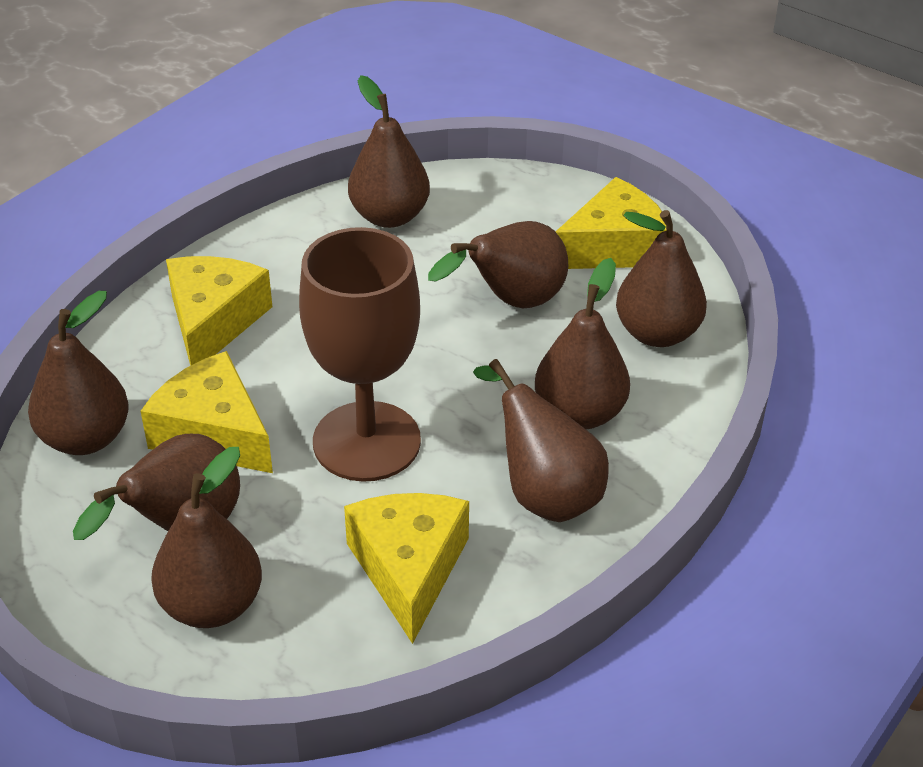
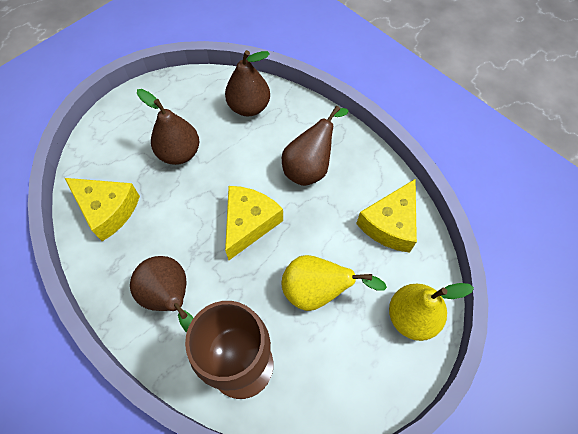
brown pear: 8 -> 4
yellow cheese: 4 -> 3
yellow pear: 0 -> 2

